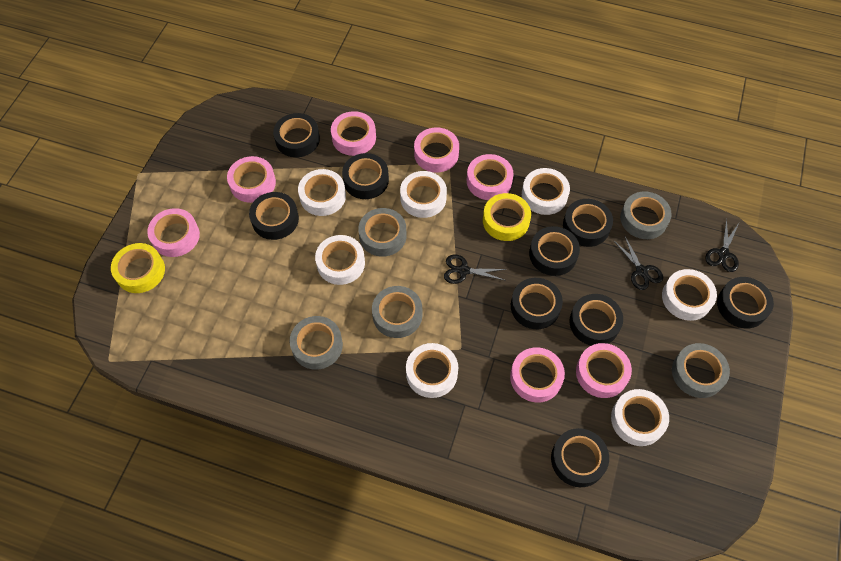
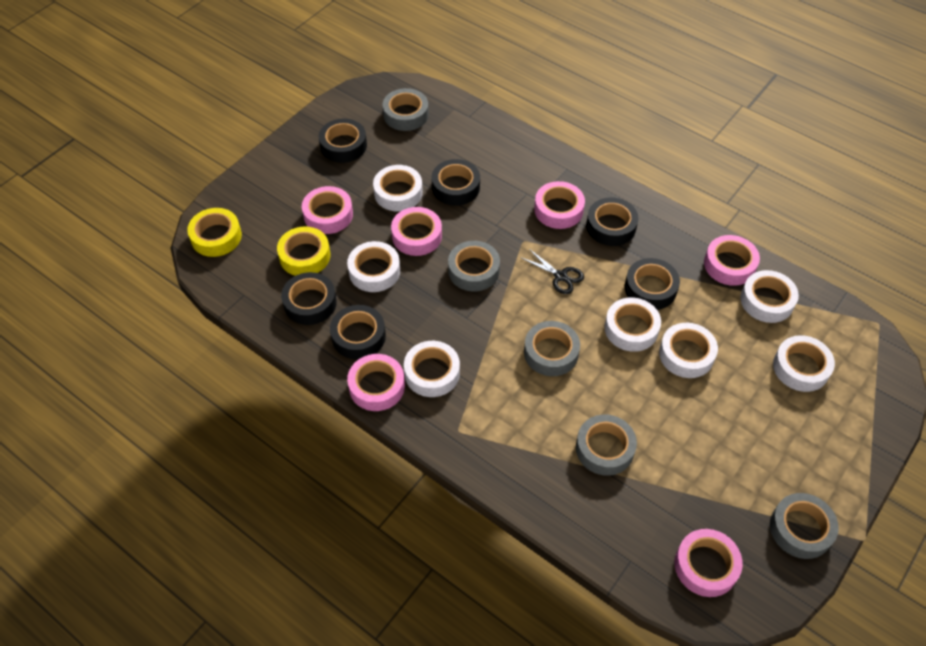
black scissors: 3 -> 1
black tape: 9 -> 6
pink tape: 7 -> 6

